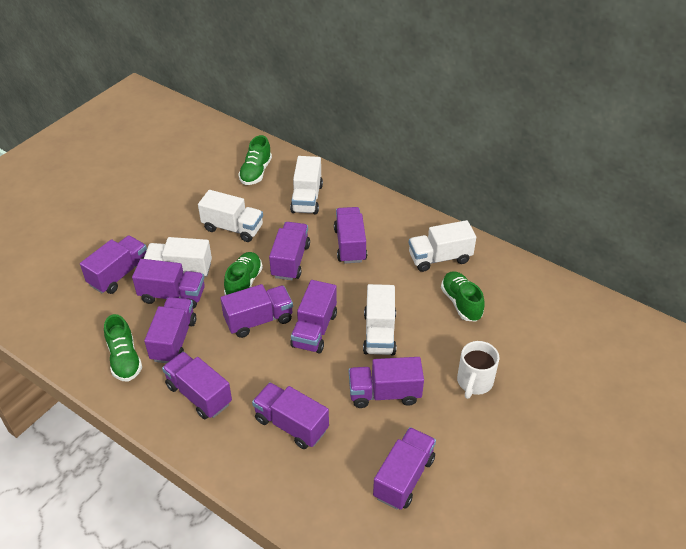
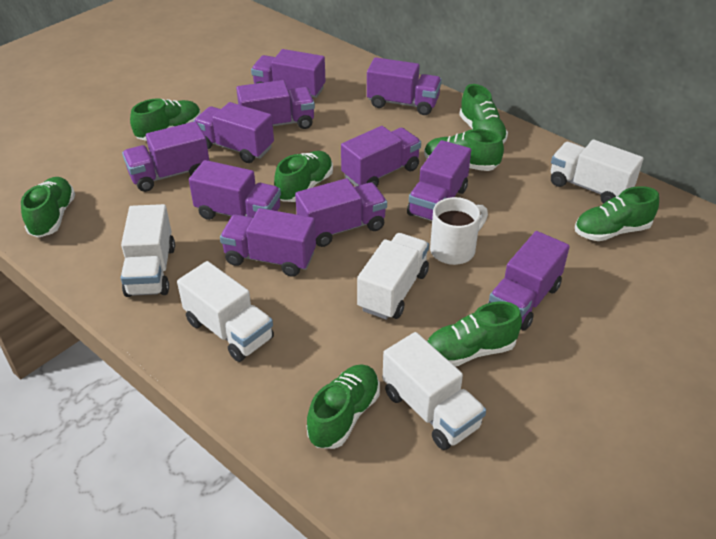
green shoe: 4 -> 8

